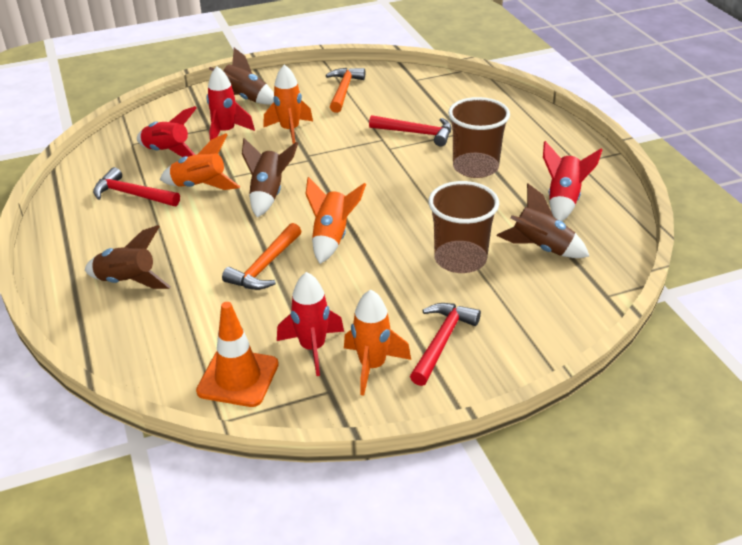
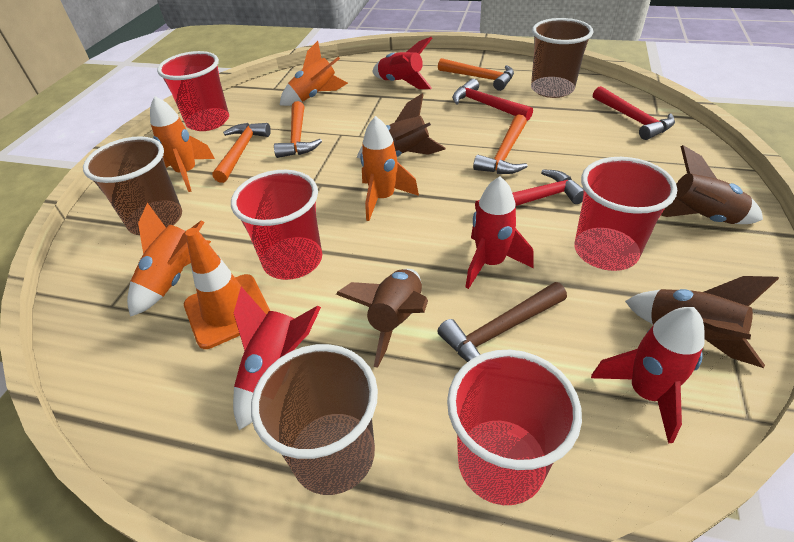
brown cup: 2 -> 3
brown hammer: 0 -> 1
orange hammer: 2 -> 4
red cup: 0 -> 4

